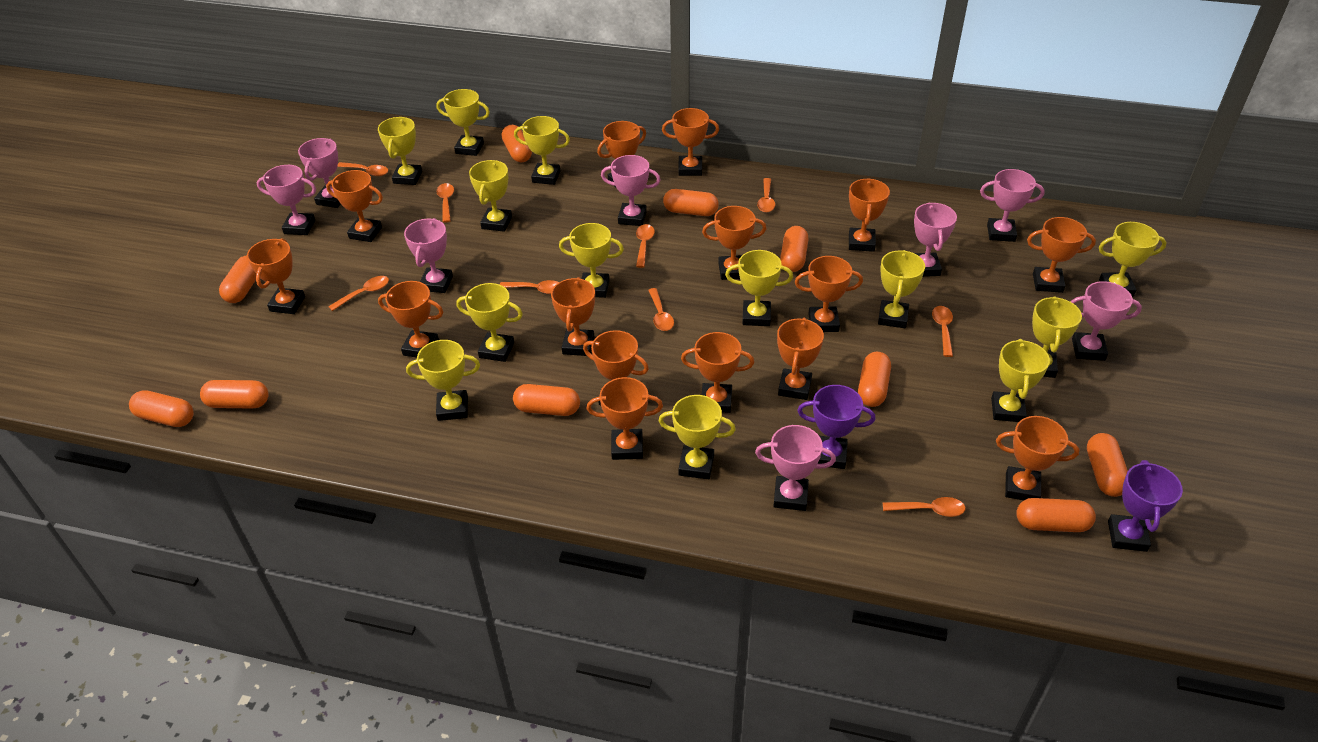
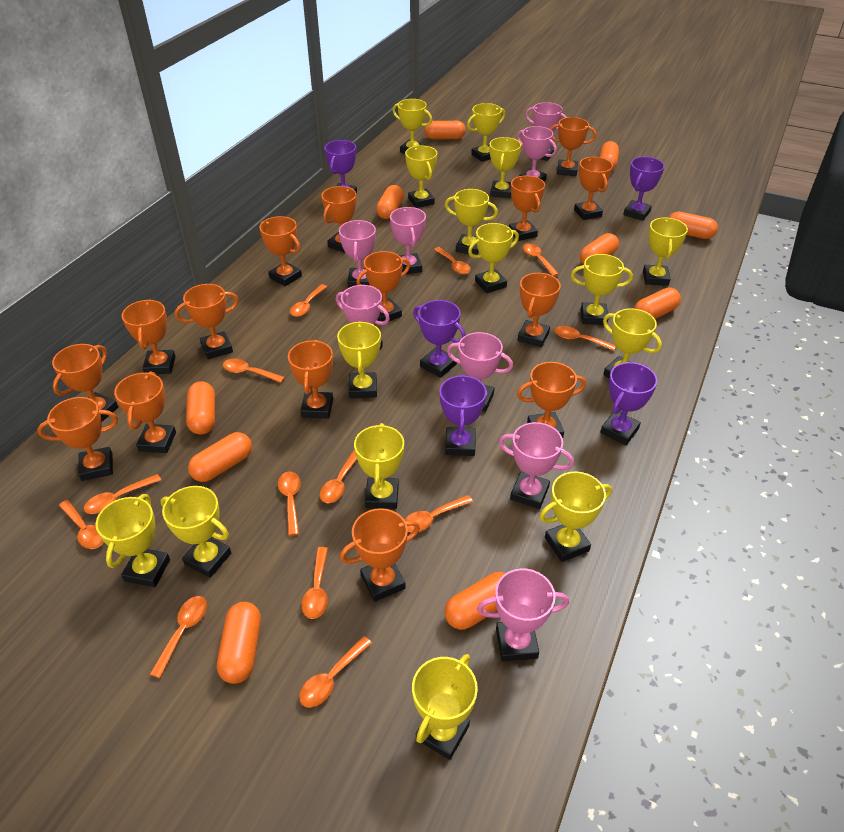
orange spoon: 9 -> 13
purple trophy: 2 -> 5
yellow trophy: 13 -> 15

